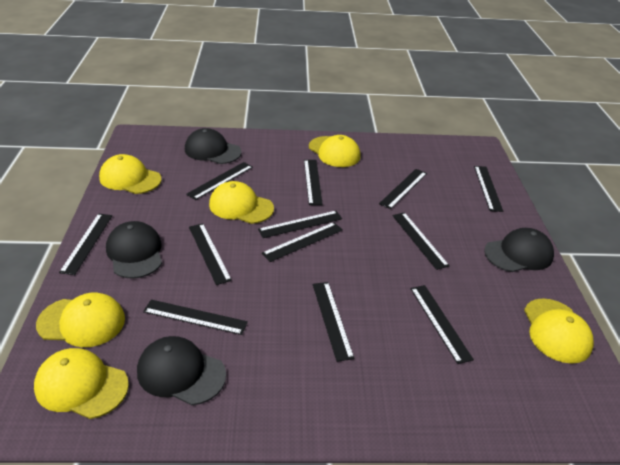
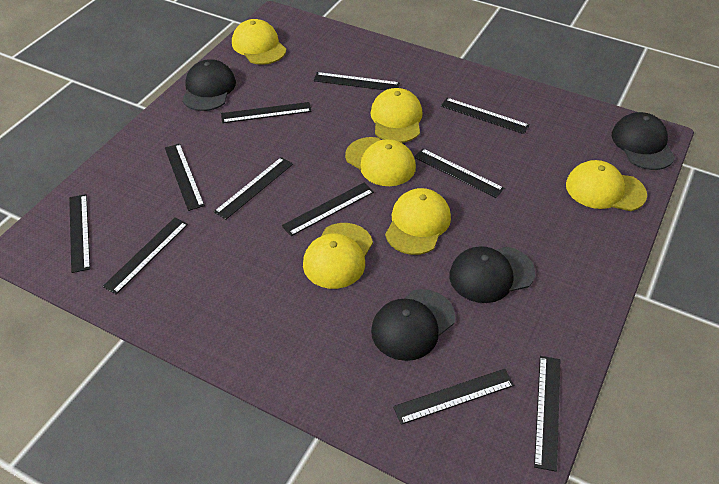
black ruler: 12 -> 11

